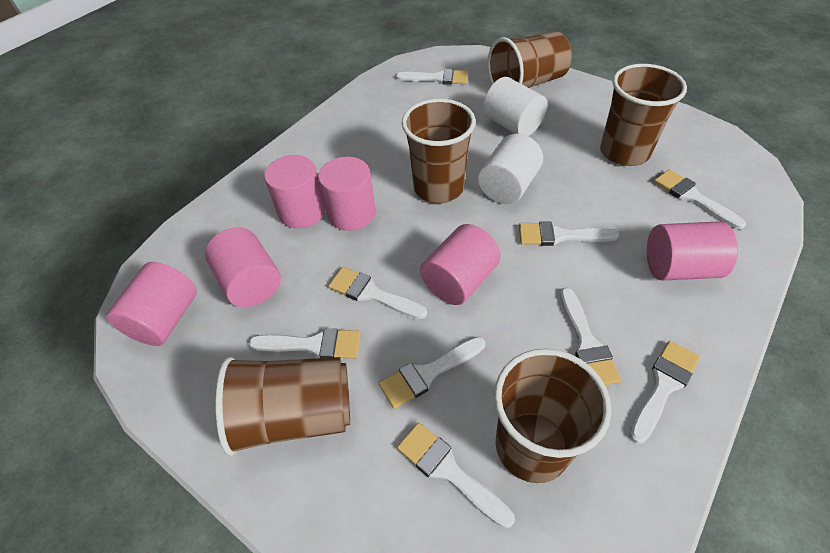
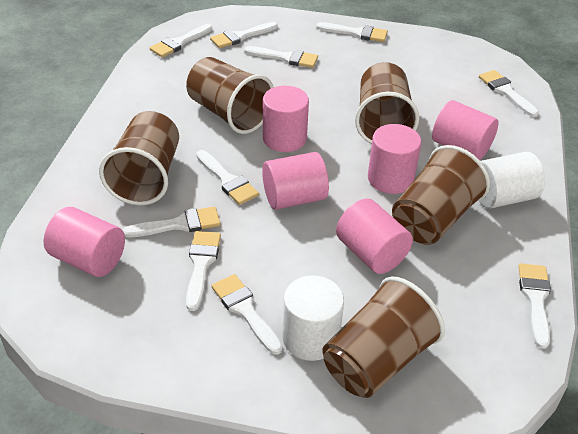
white brush: 9 -> 10

